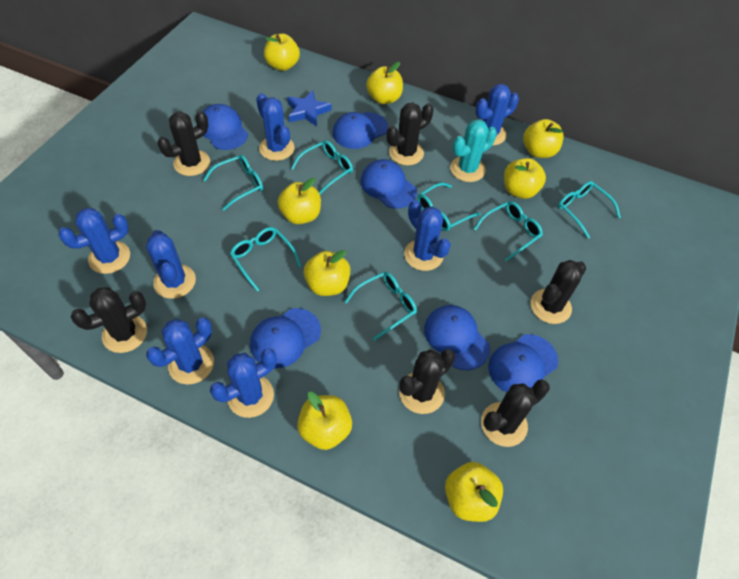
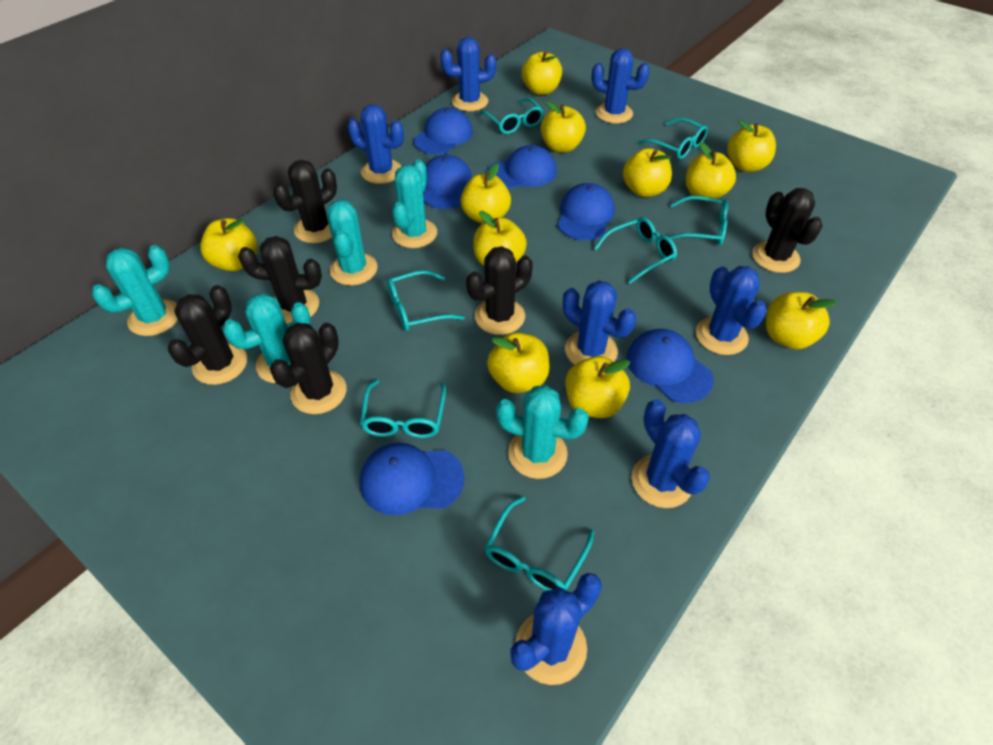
blue star: 1 -> 0
turquoise cactus: 1 -> 5
yellow apple: 8 -> 11

